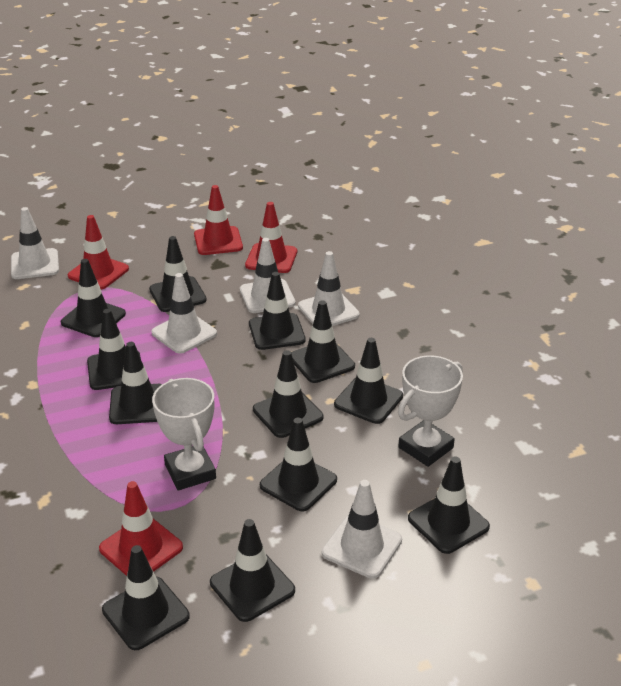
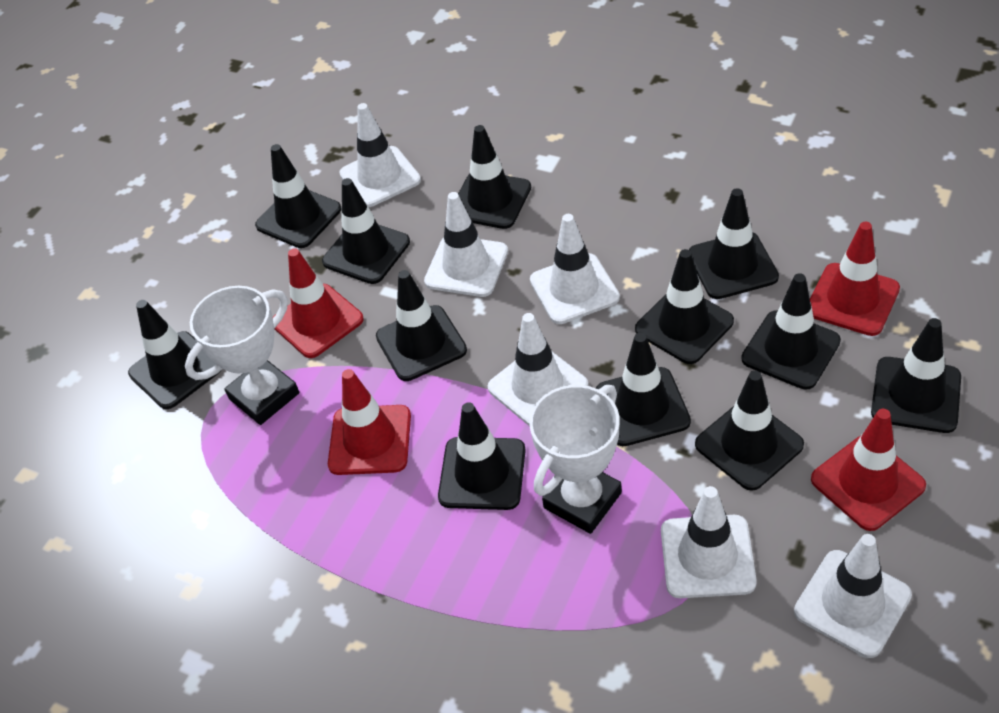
white traffic cone: 5 -> 6

